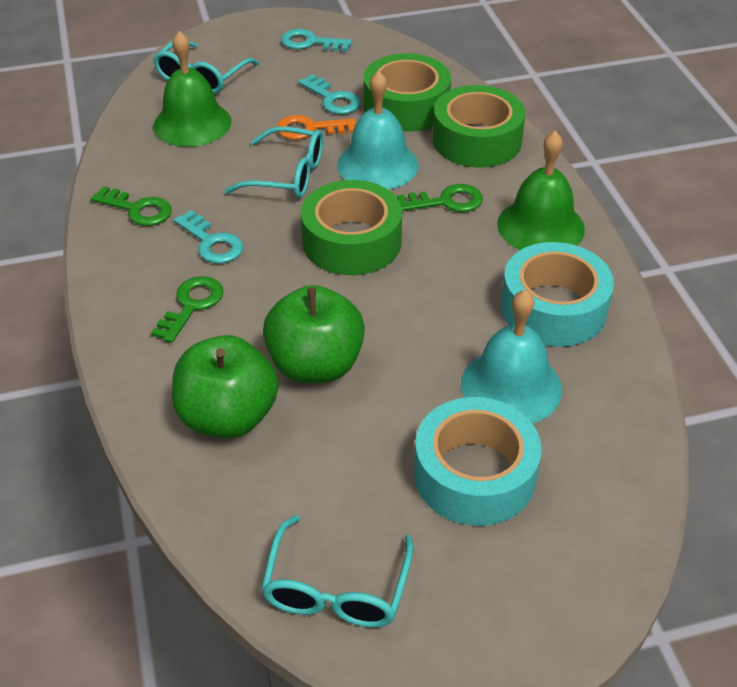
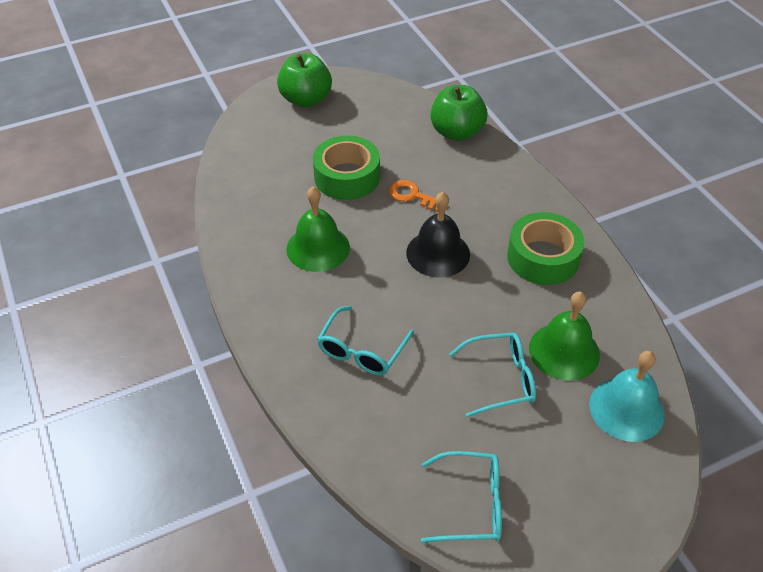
black bell: 0 -> 1
green key: 3 -> 0
green tape: 3 -> 2
turquoise bell: 2 -> 1
turquoise key: 3 -> 0
turquoise tape: 2 -> 0

